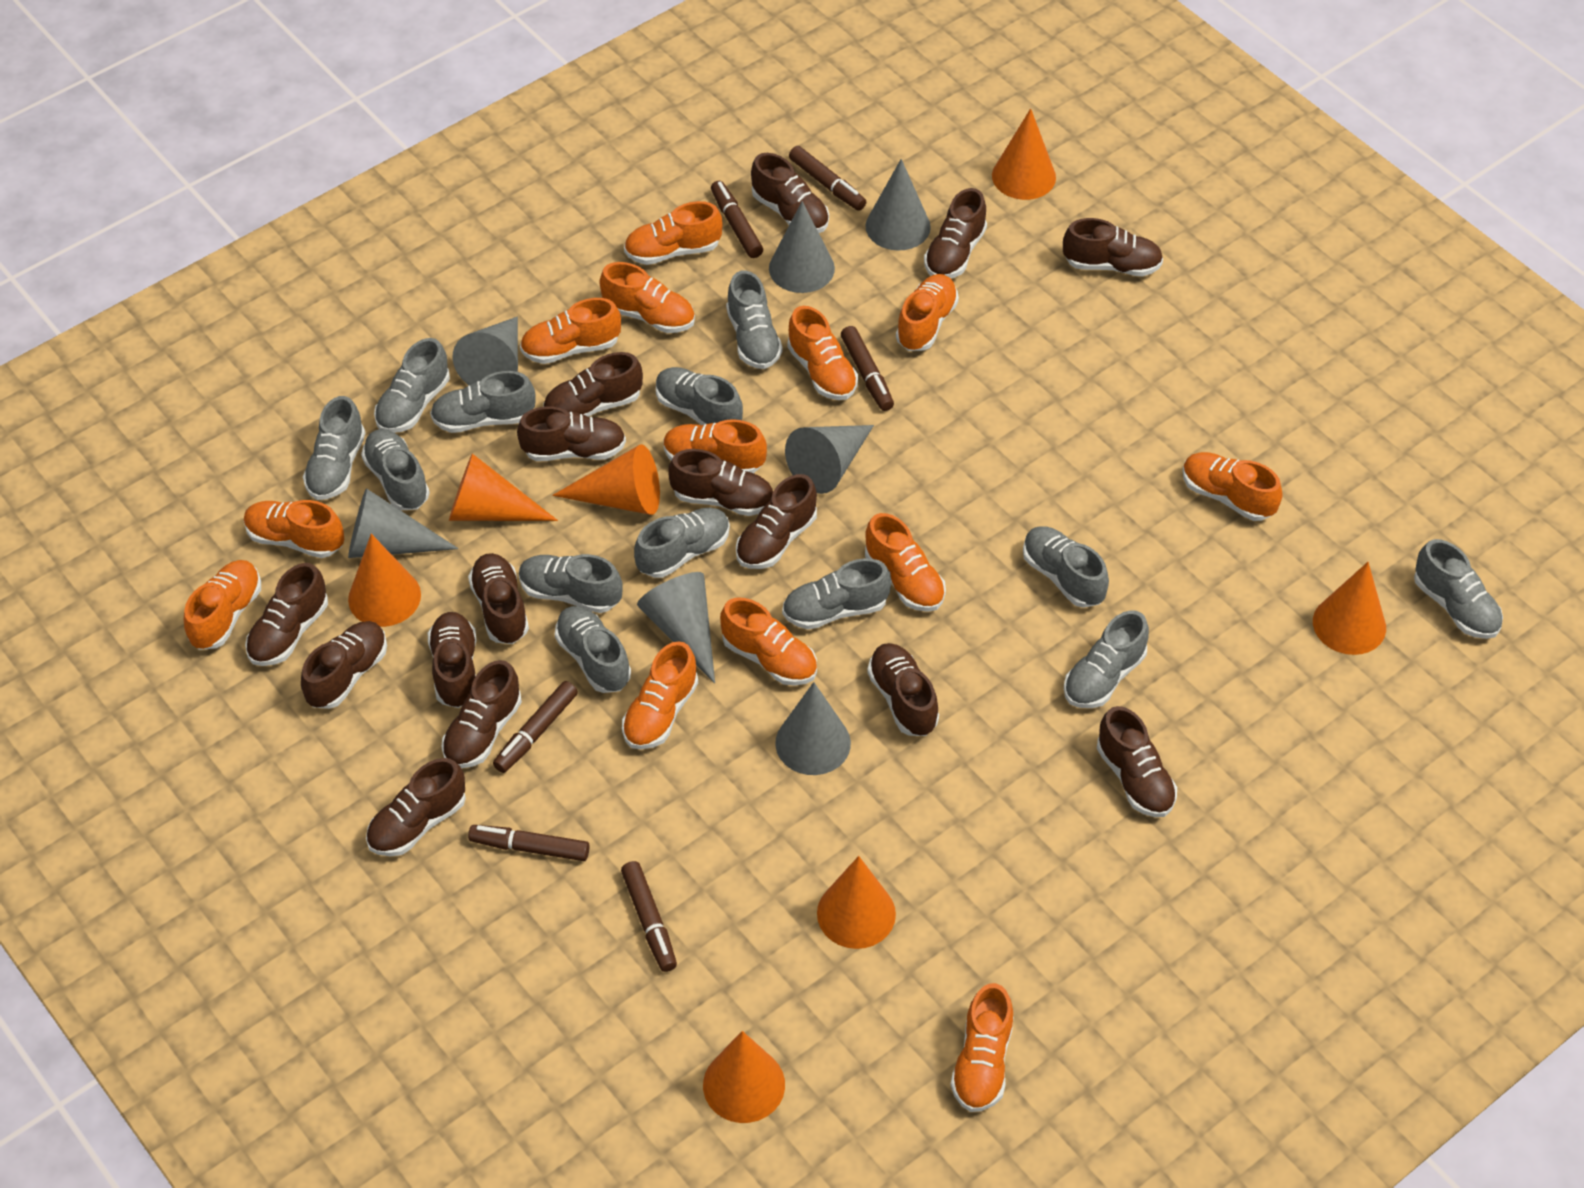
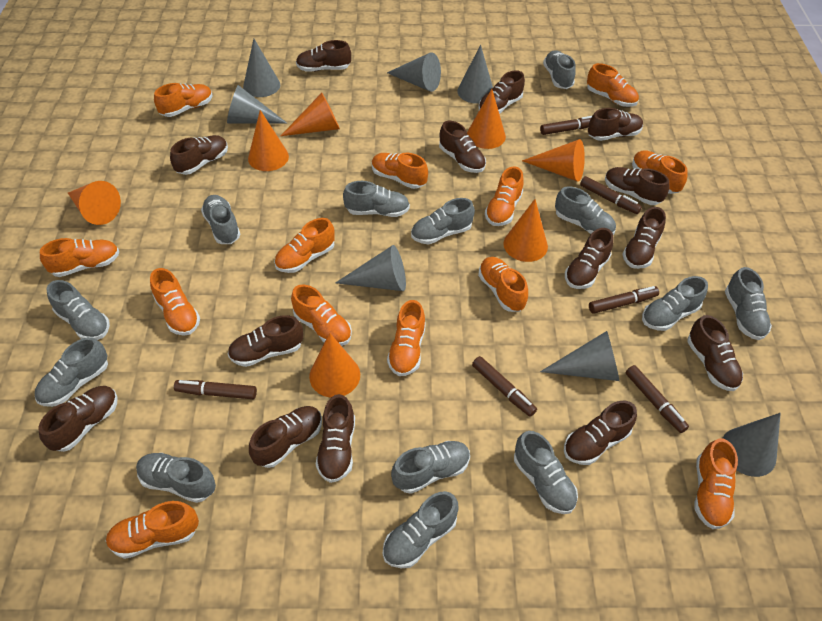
brown shoe: 15 -> 14

